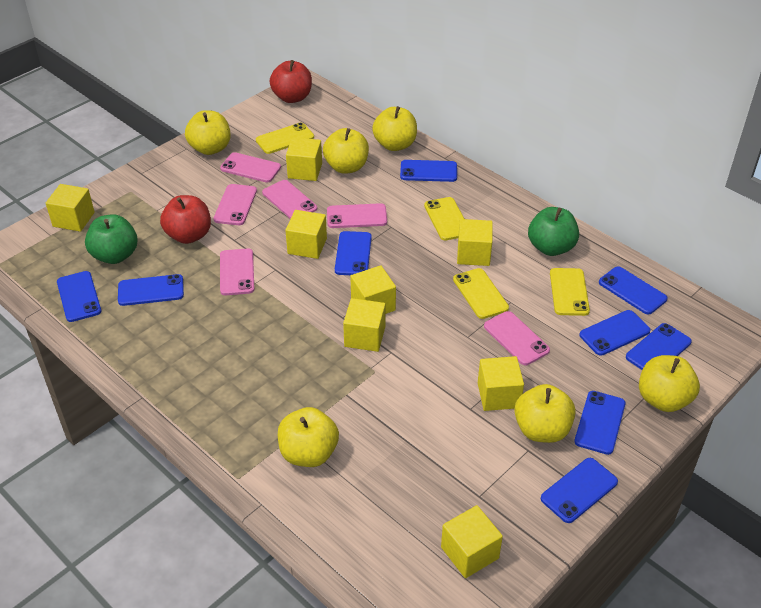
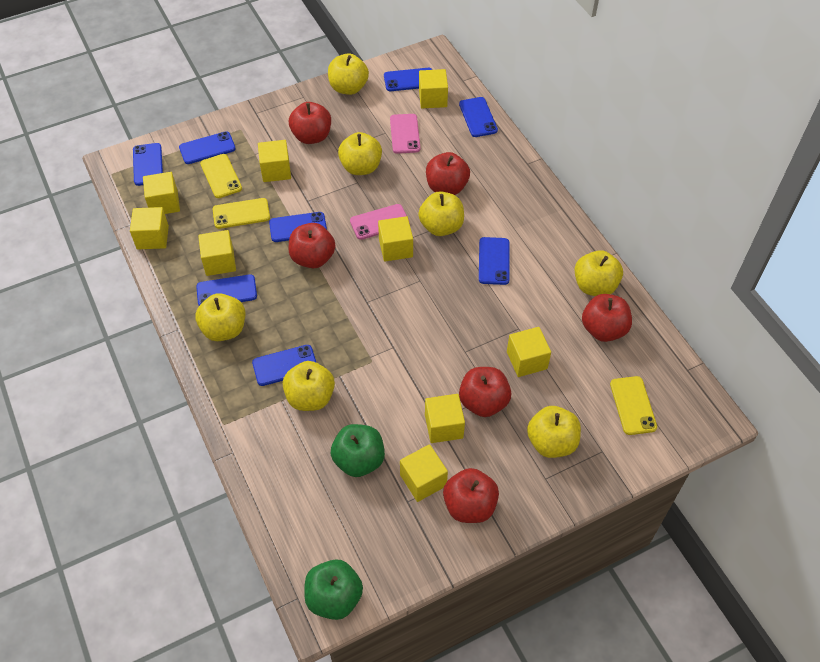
blue phone: 9 -> 8
pink phone: 6 -> 2
red apple: 2 -> 6
yellow apple: 6 -> 7
yellow cube: 8 -> 9
yellow phone: 4 -> 3

